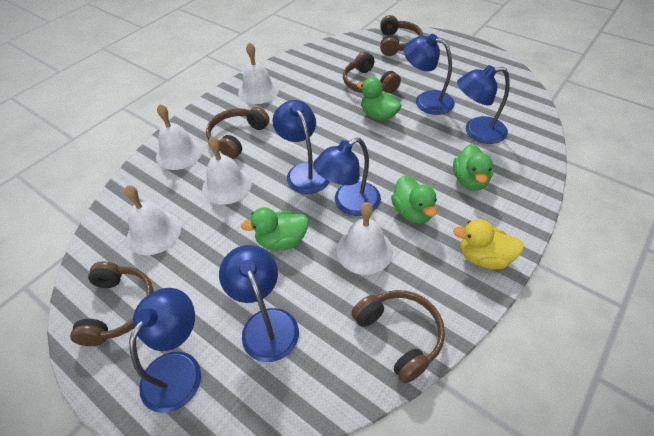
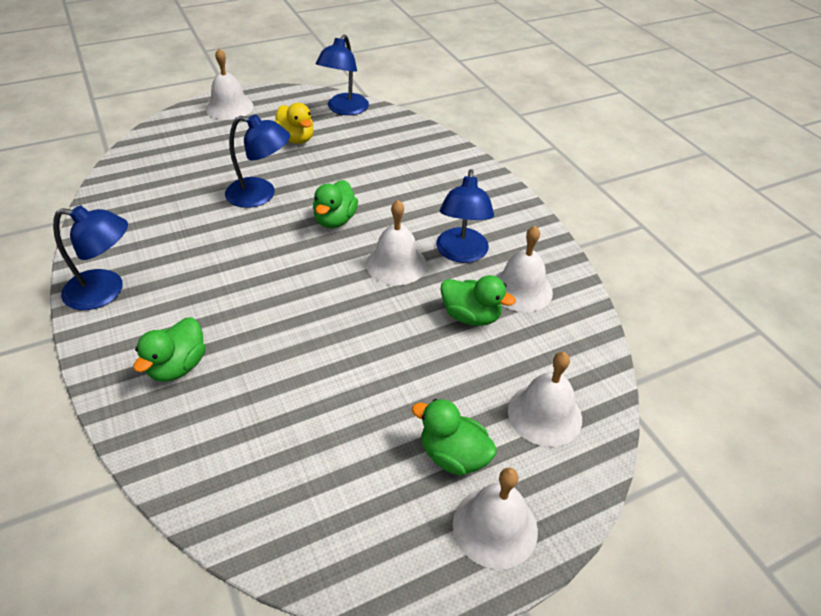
blue lamp: 6 -> 4
brown headphones: 5 -> 0

